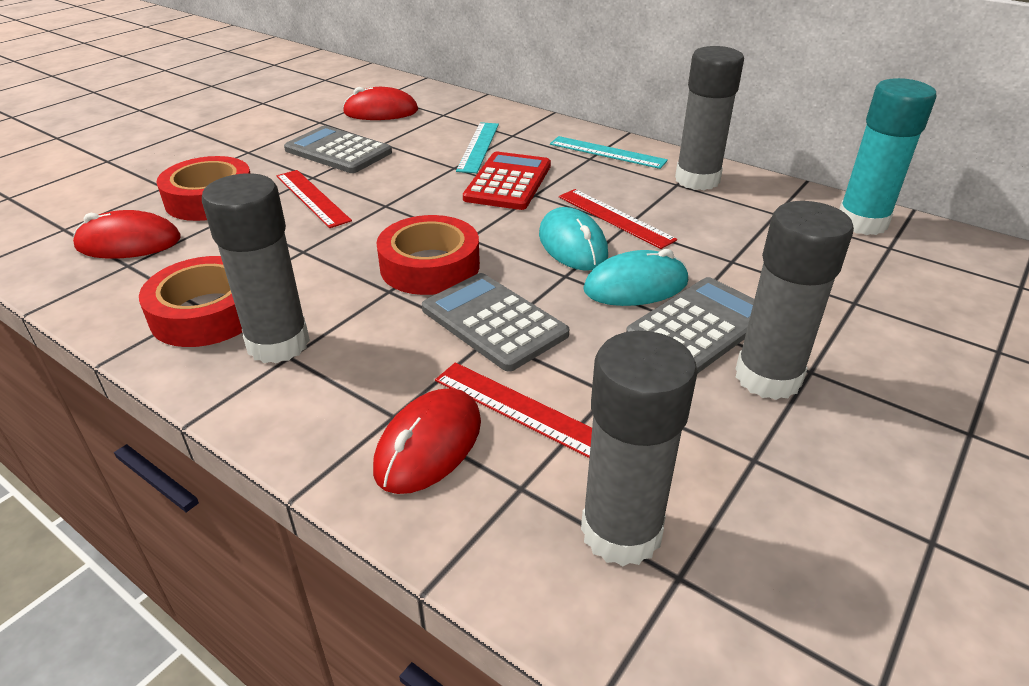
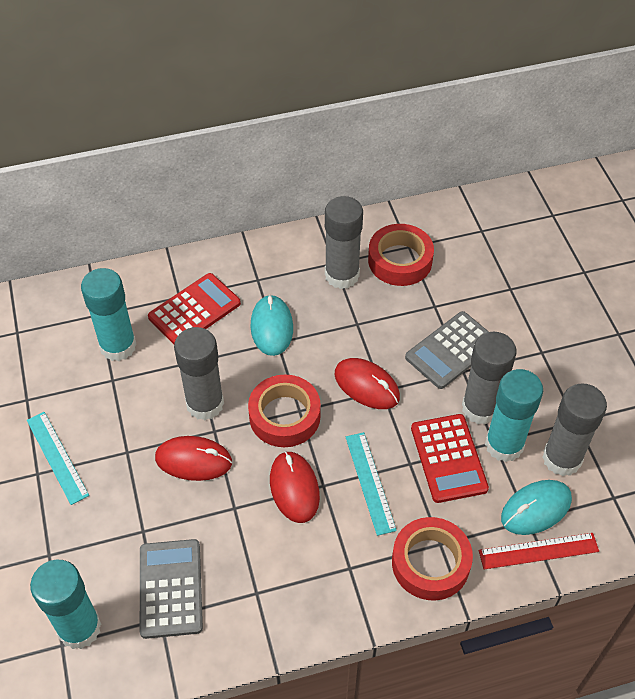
grey calculator: 3 -> 2
red calculator: 1 -> 2
red ruler: 3 -> 1
turquoise glue stick: 1 -> 3

